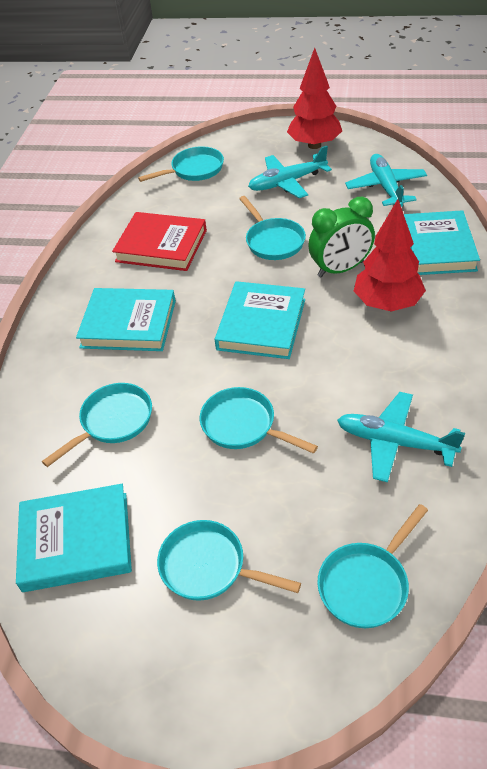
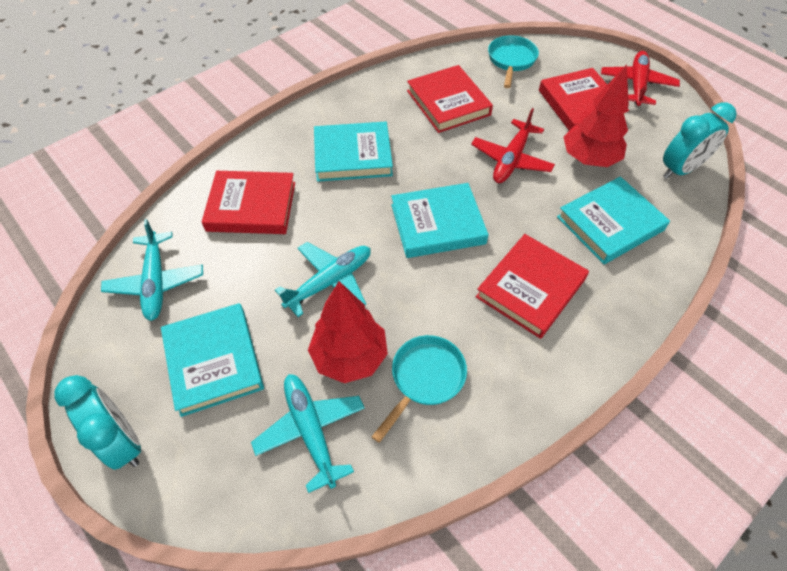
green clock: 1 -> 0
red book: 1 -> 4
red plane: 0 -> 2
turquoise clock: 0 -> 2
turquoise pan: 6 -> 2

